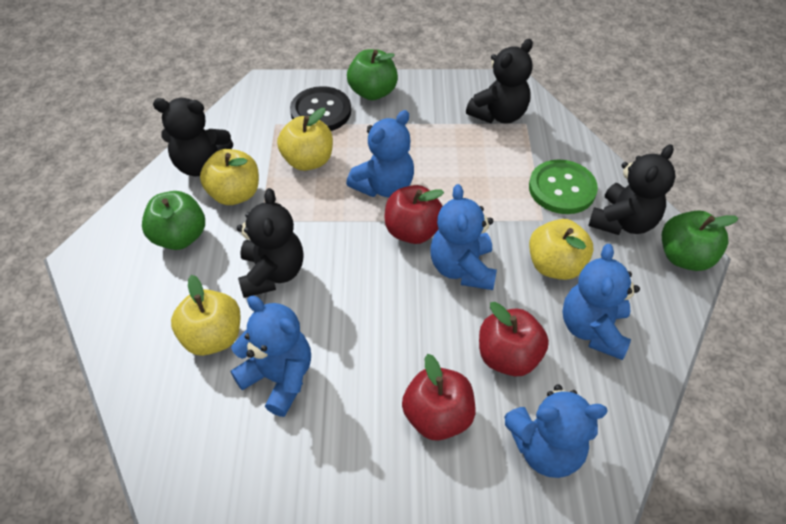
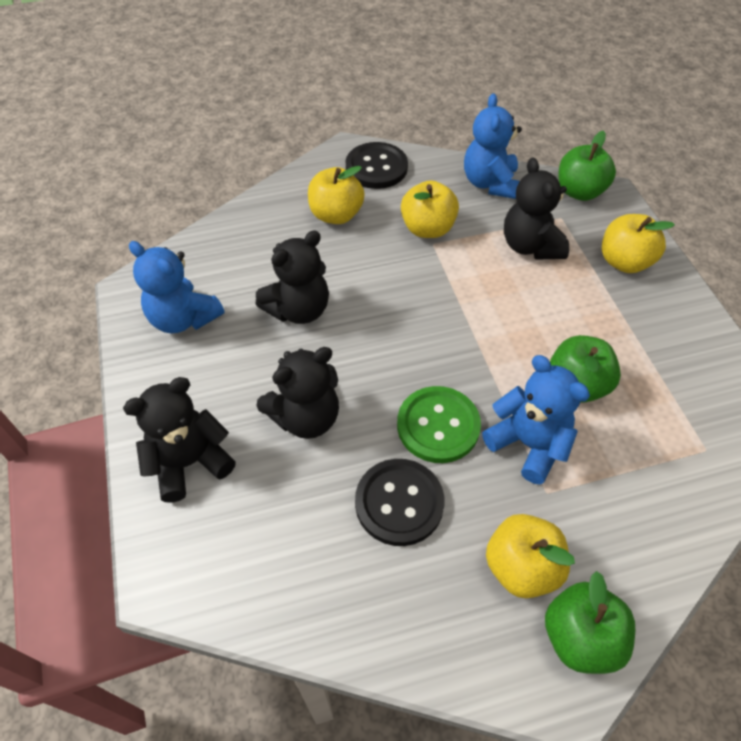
black button: 1 -> 2
blue teddy bear: 5 -> 3
red apple: 3 -> 0

